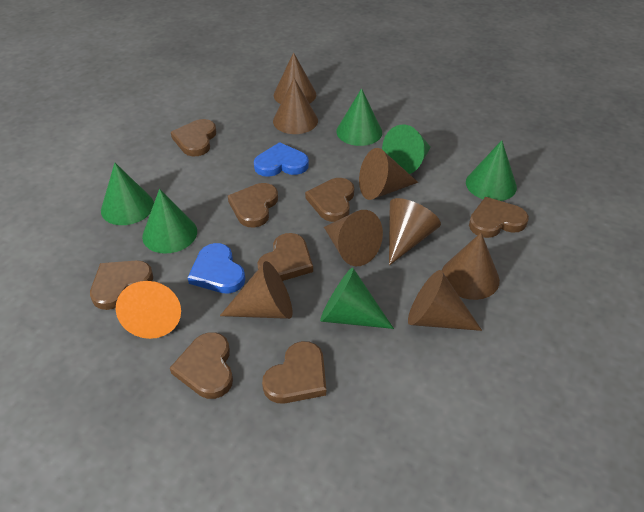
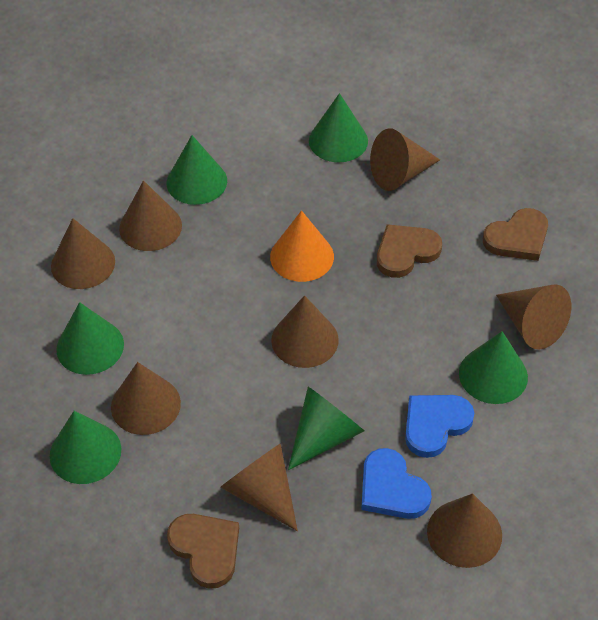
brown heart: 8 -> 3

